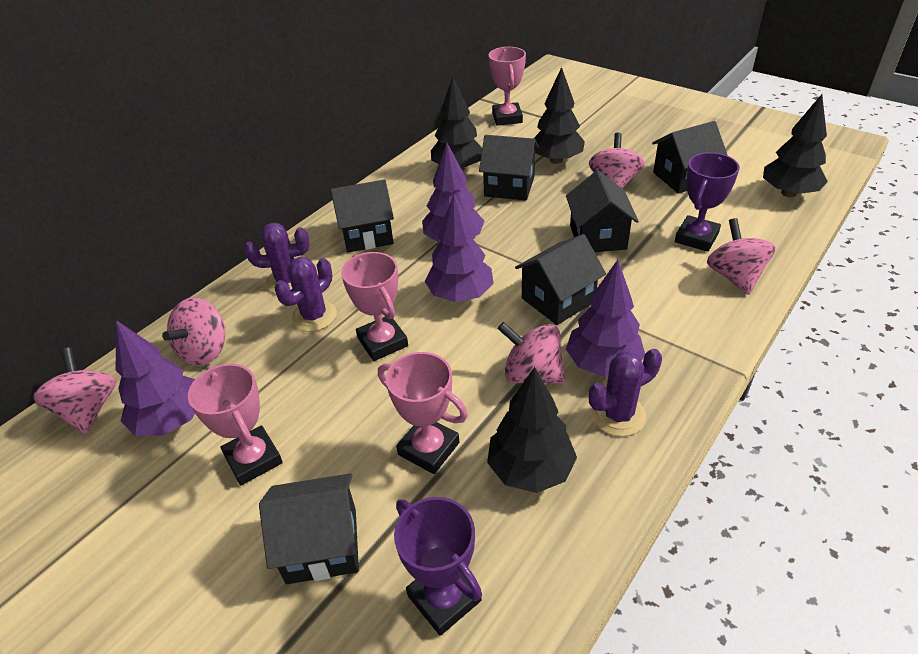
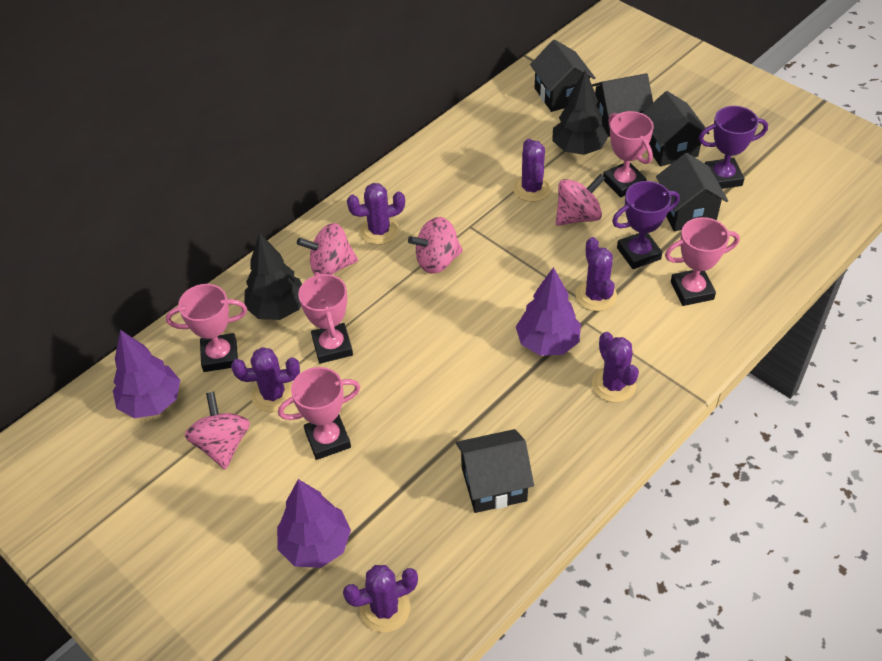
black house: 6 -> 5
black tree: 4 -> 2
pink spinning top: 5 -> 4
pink trophy: 4 -> 5
purple cactus: 3 -> 6
purple tree: 4 -> 3

